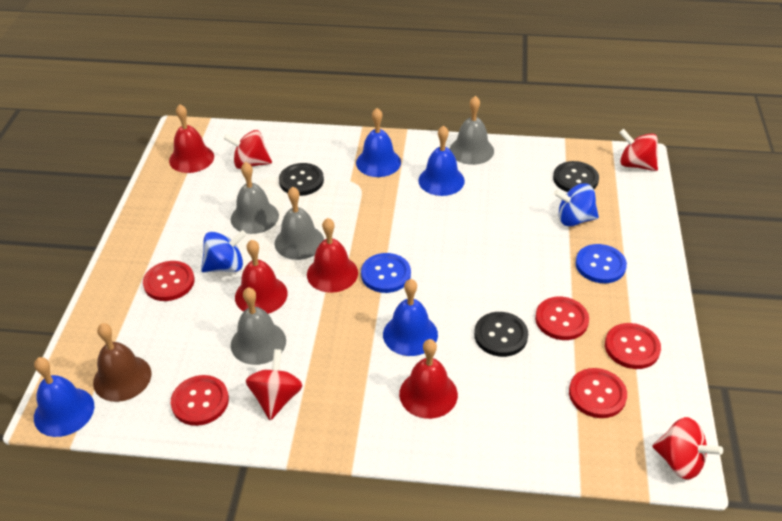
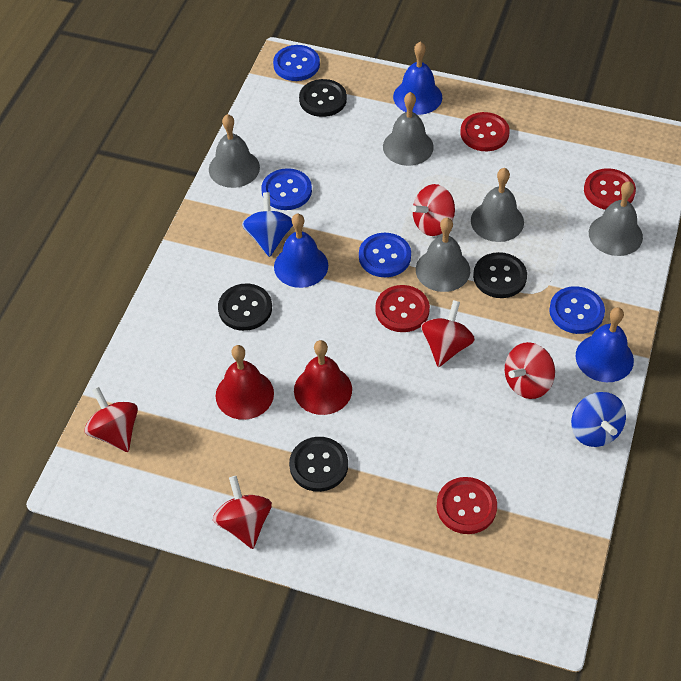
black button: 3 -> 4
blue bell: 4 -> 3
blue button: 2 -> 4
brown bell: 1 -> 0
grey bell: 4 -> 5
red bell: 4 -> 2
red button: 5 -> 4
red spinning top: 4 -> 5

